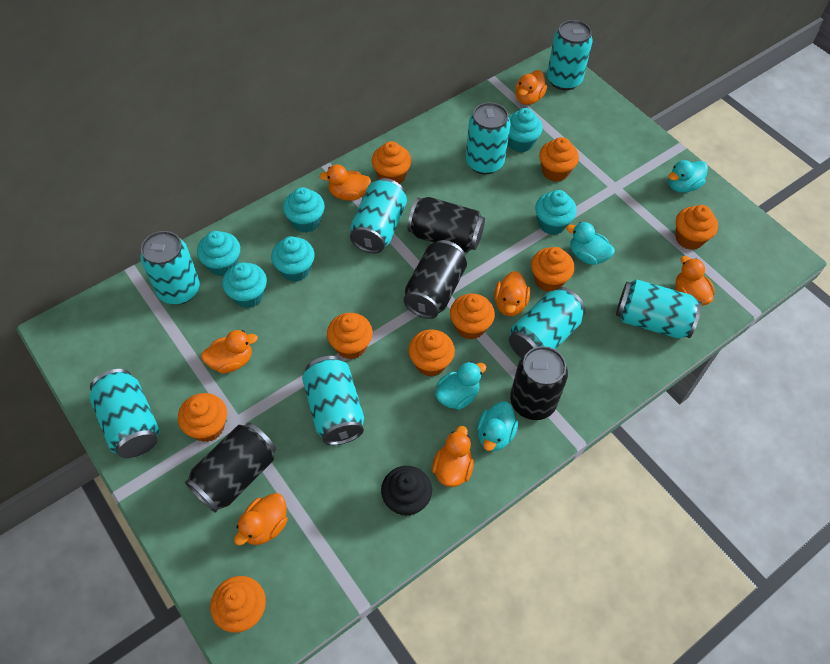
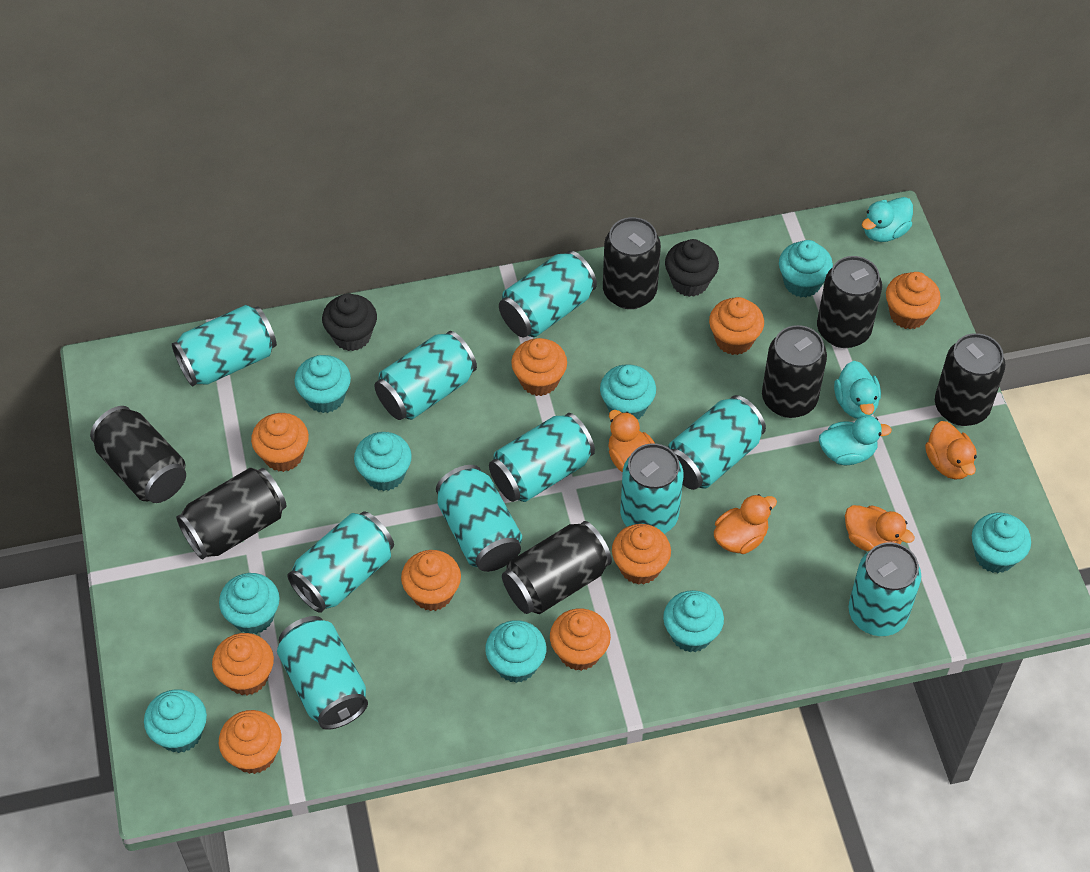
black can: 4 -> 7
black cupcake: 1 -> 2
orange duck: 7 -> 4
turquoise can: 8 -> 10
turquoise cupcake: 6 -> 9
turquoise duck: 4 -> 3

